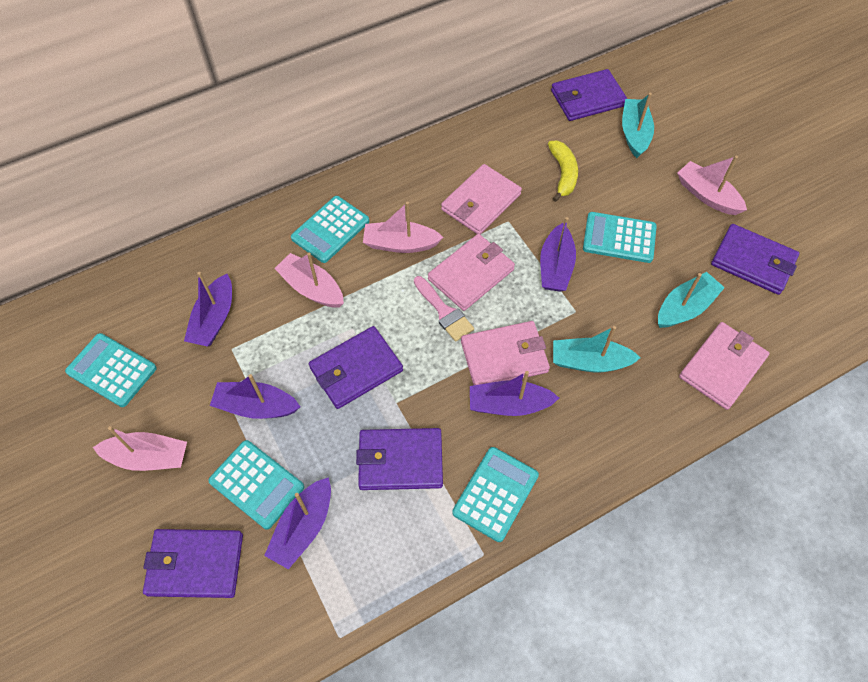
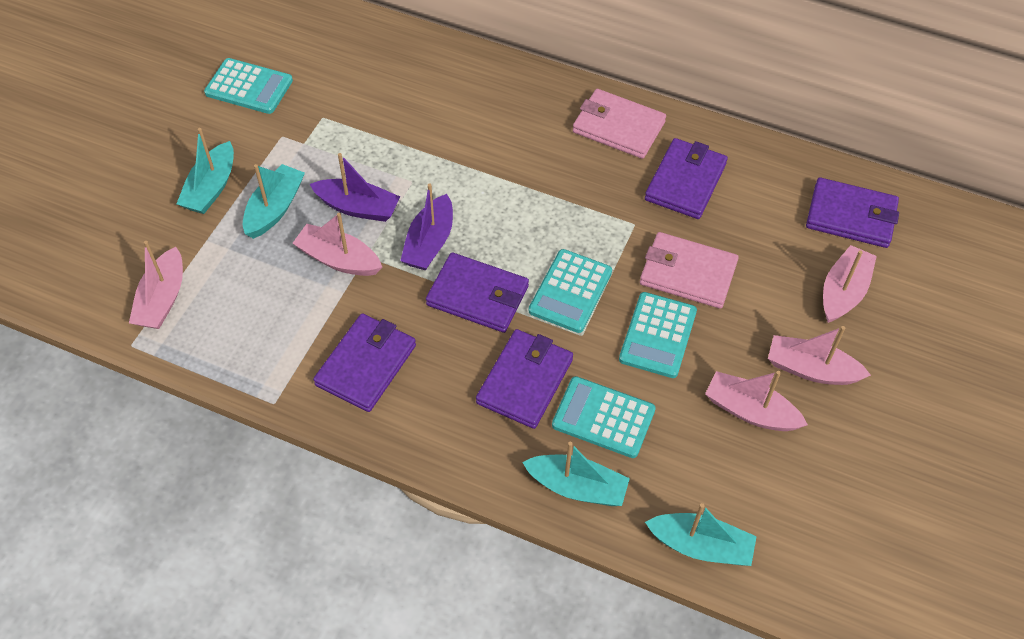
pink boat: 4 -> 5
pink brush: 1 -> 0
pink wallet: 4 -> 2
purple boat: 5 -> 2
turquoise boat: 3 -> 4
turquoise calculator: 5 -> 4
yellow banana: 1 -> 0

